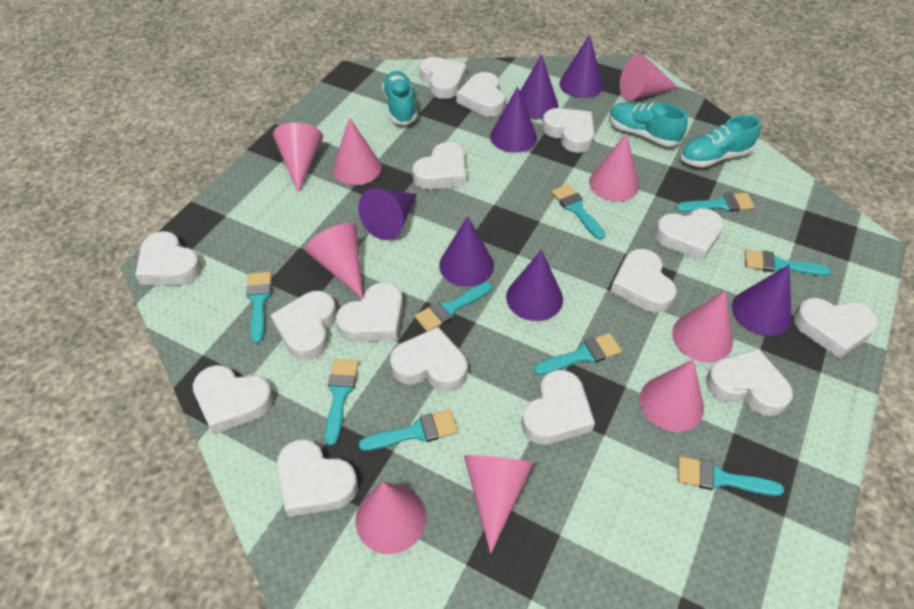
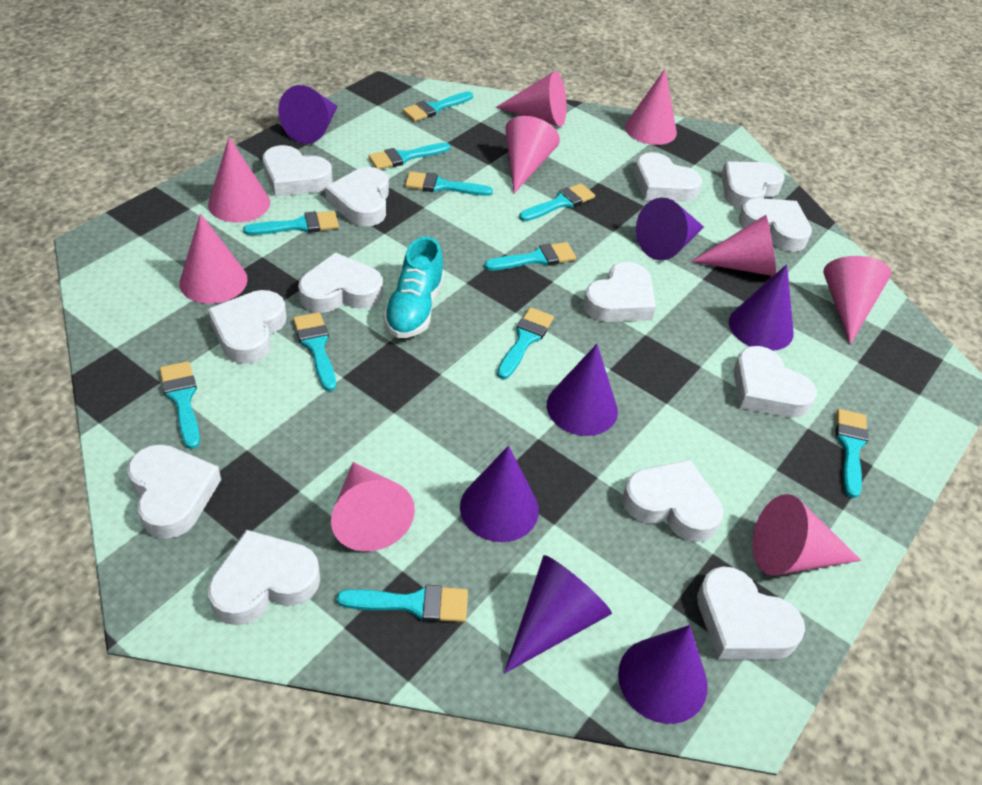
turquoise brush: 9 -> 11
turquoise shoe: 3 -> 1
white heart: 15 -> 13

